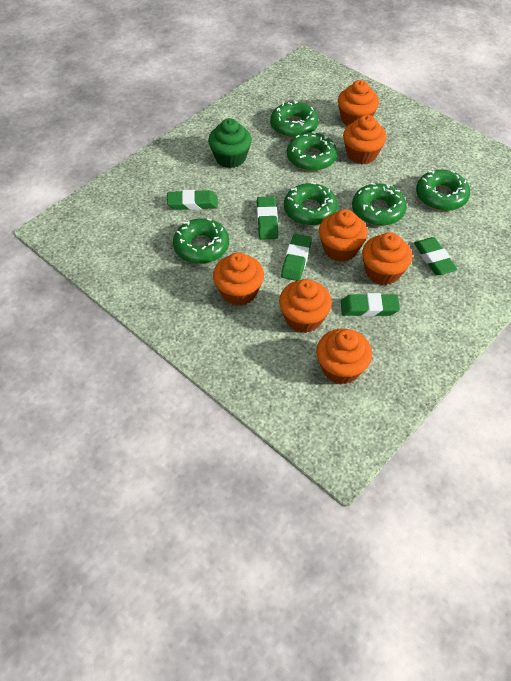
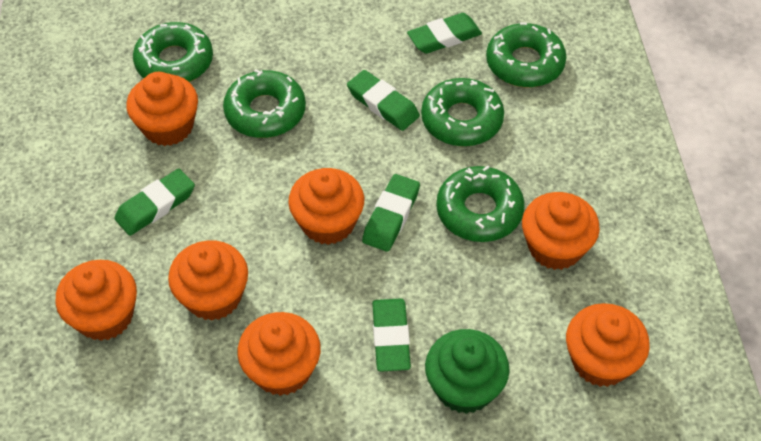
green donut: 6 -> 5

